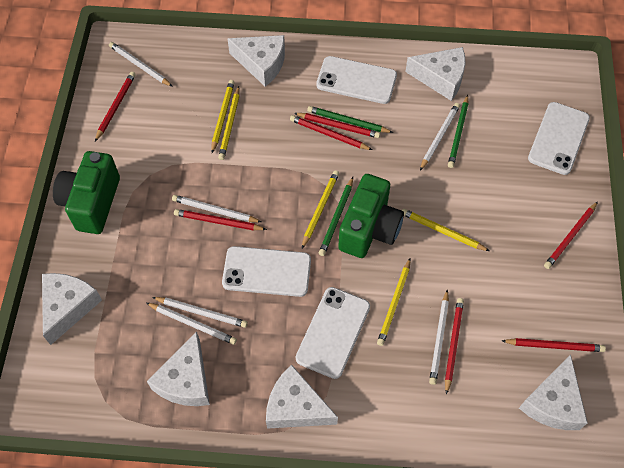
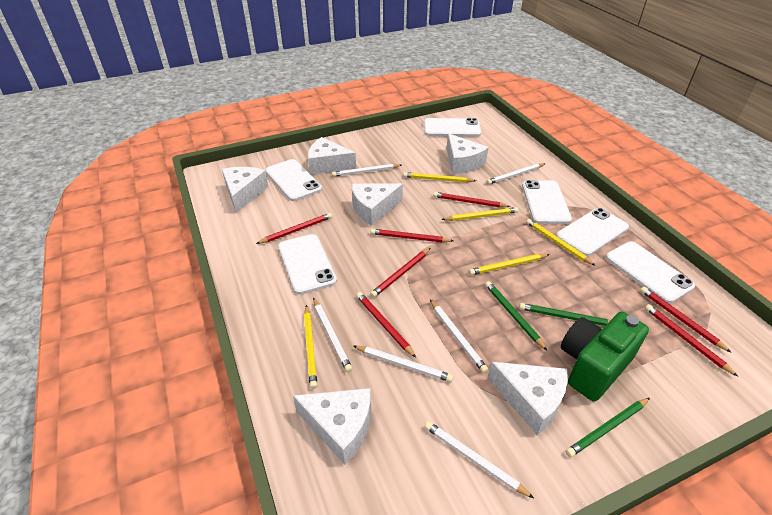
green camera: 2 -> 1
white phone: 4 -> 6

